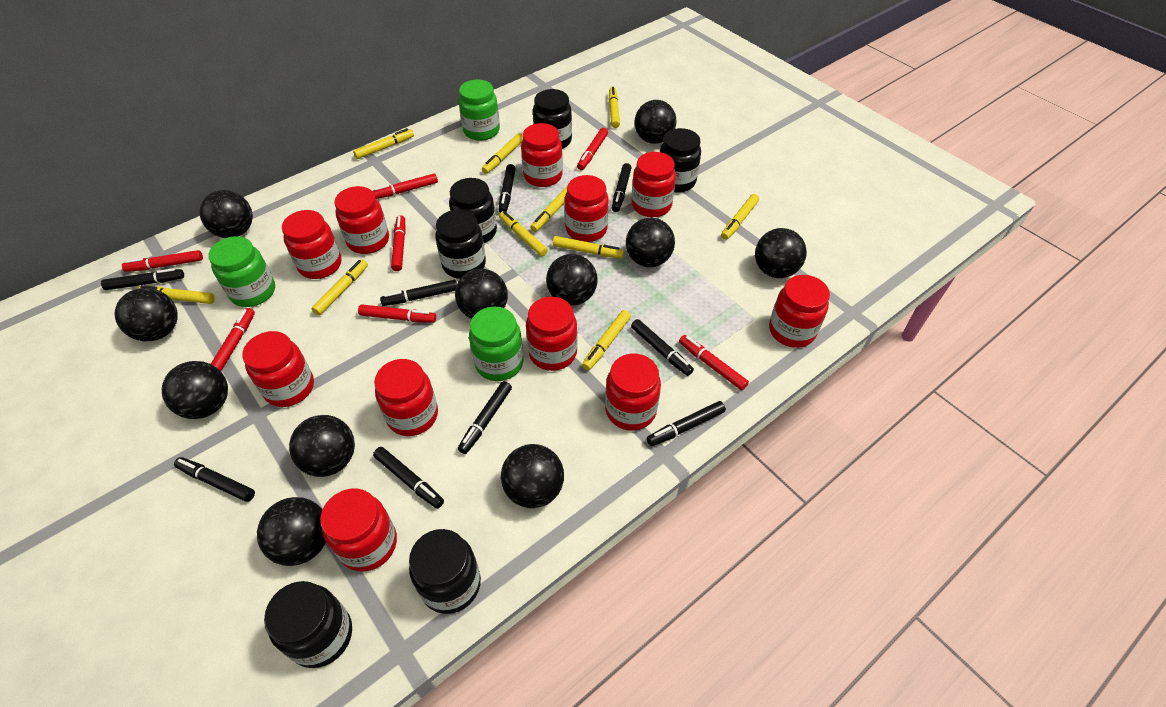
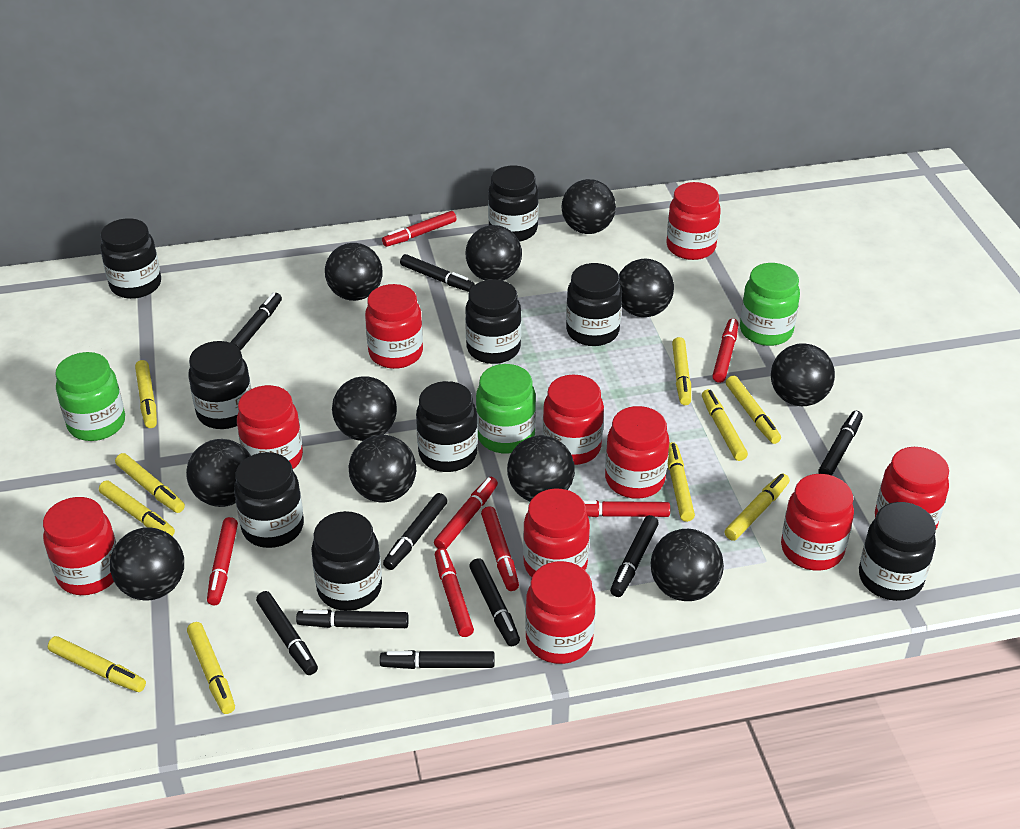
black jar: 6 -> 9
red jar: 11 -> 10

